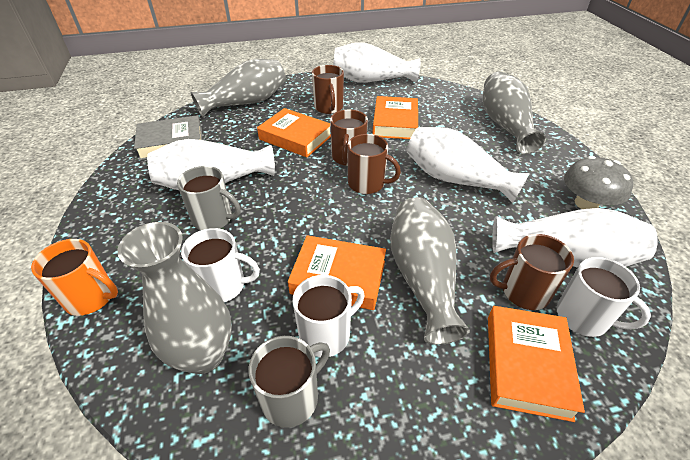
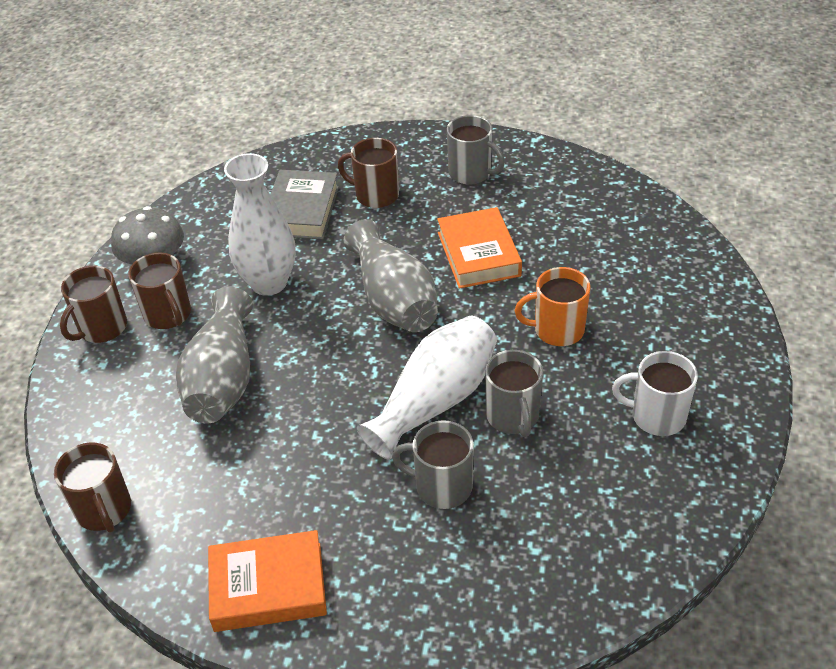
grey mug: 2 -> 3
grey vase: 4 -> 2
orange book: 4 -> 2
white mug: 3 -> 1
white vase: 4 -> 2

